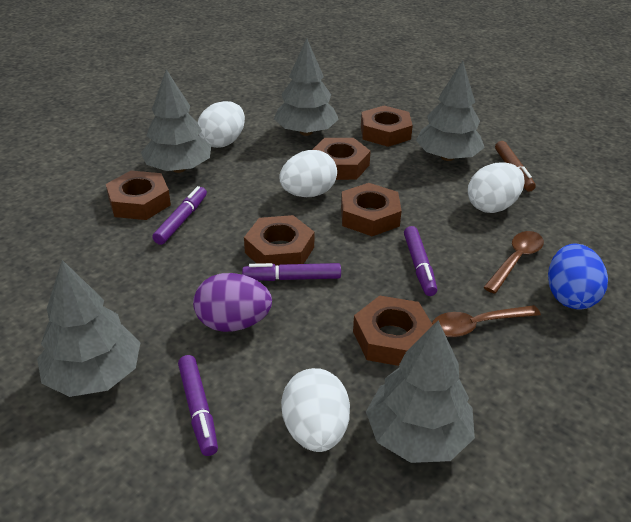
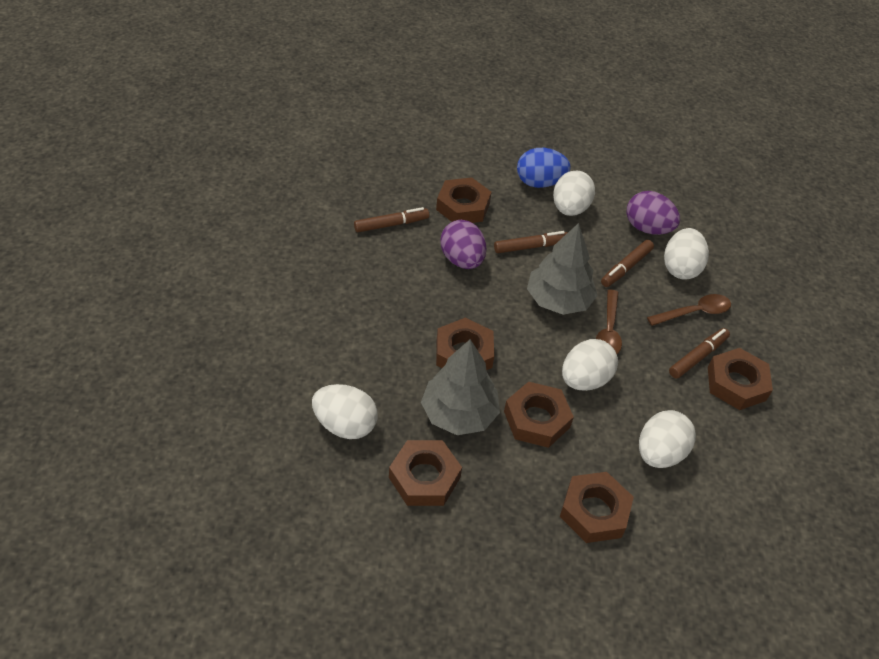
brown marker: 1 -> 4
grey tree: 5 -> 2
purple egg: 1 -> 2
purple marker: 4 -> 0
white egg: 4 -> 5

